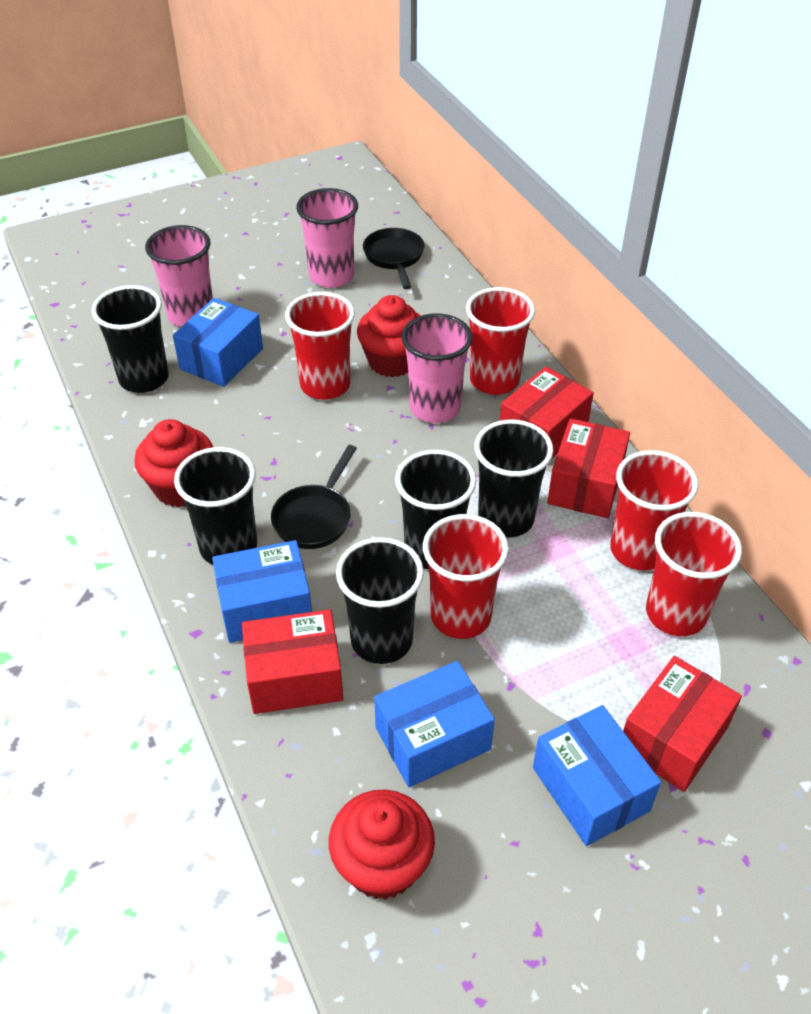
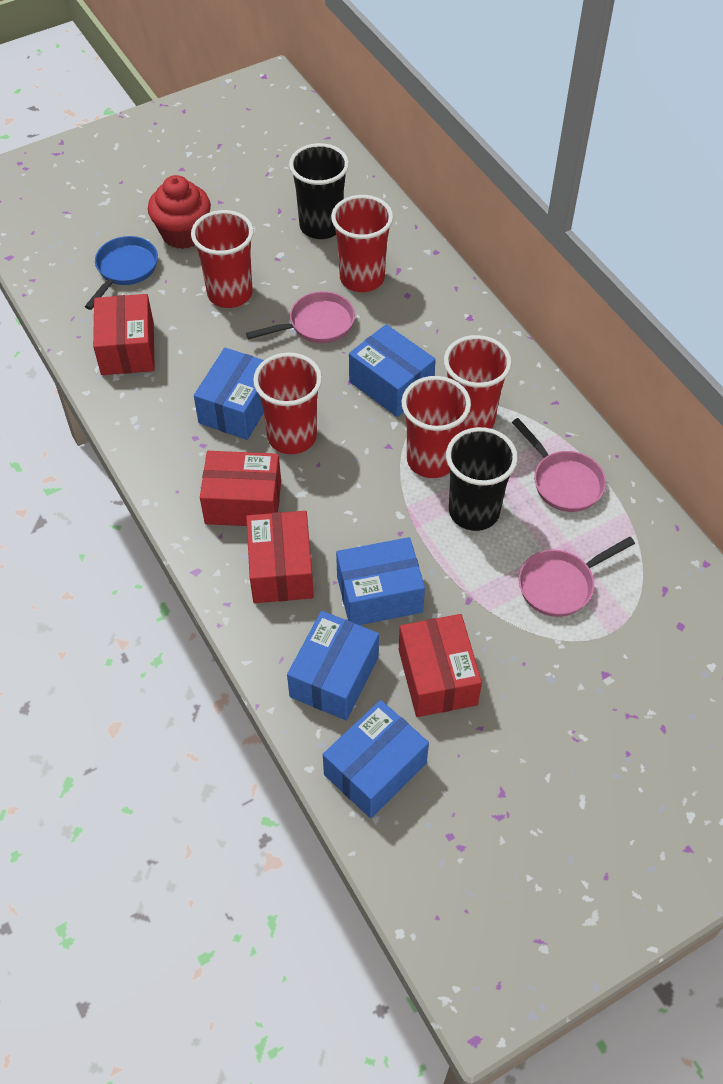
black cup: 5 -> 2
black pan: 2 -> 0
blue box: 4 -> 5
blue pan: 0 -> 1
pink cup: 3 -> 0
pink pan: 0 -> 3
red cupcake: 3 -> 1

